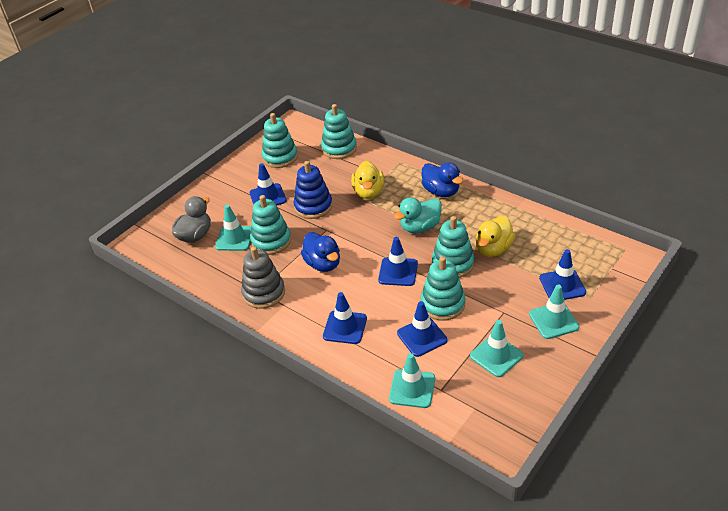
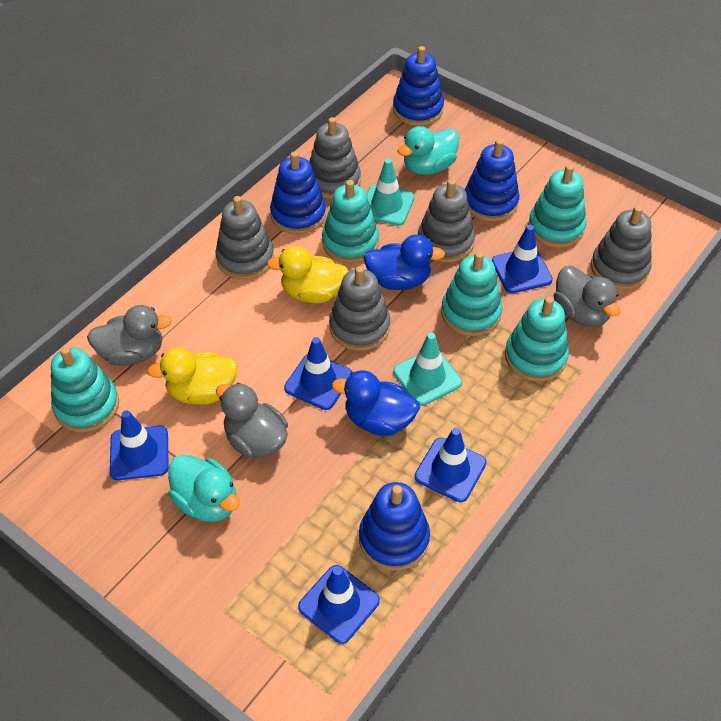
blue stacking toy: 1 -> 4
grey duck: 1 -> 3
grey stacking toy: 1 -> 5
turquoise duck: 1 -> 2
turquoise traffic cone: 4 -> 2

